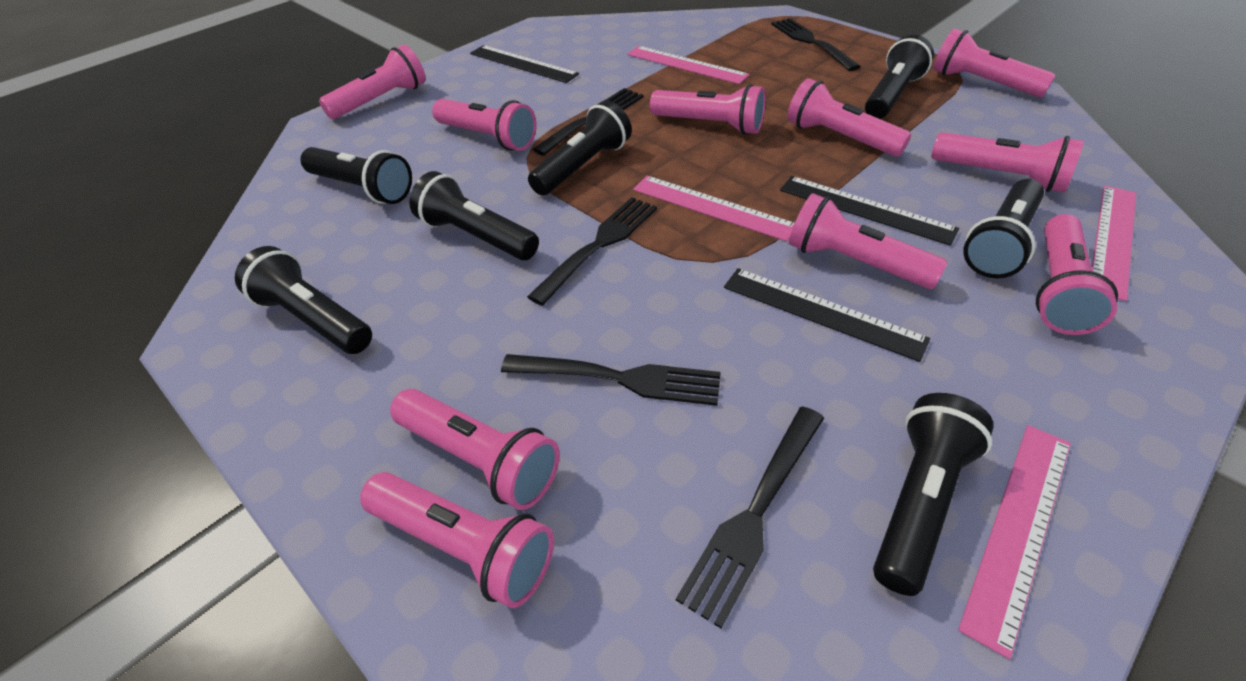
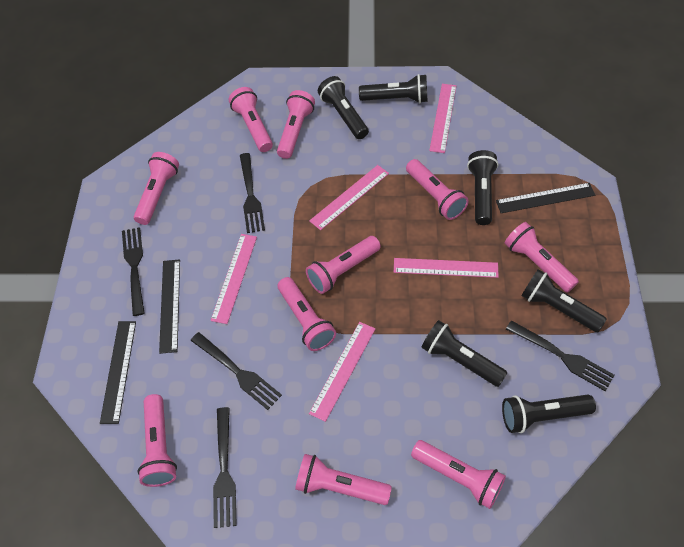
black flashlight: 7 -> 6
pink ruler: 4 -> 5

